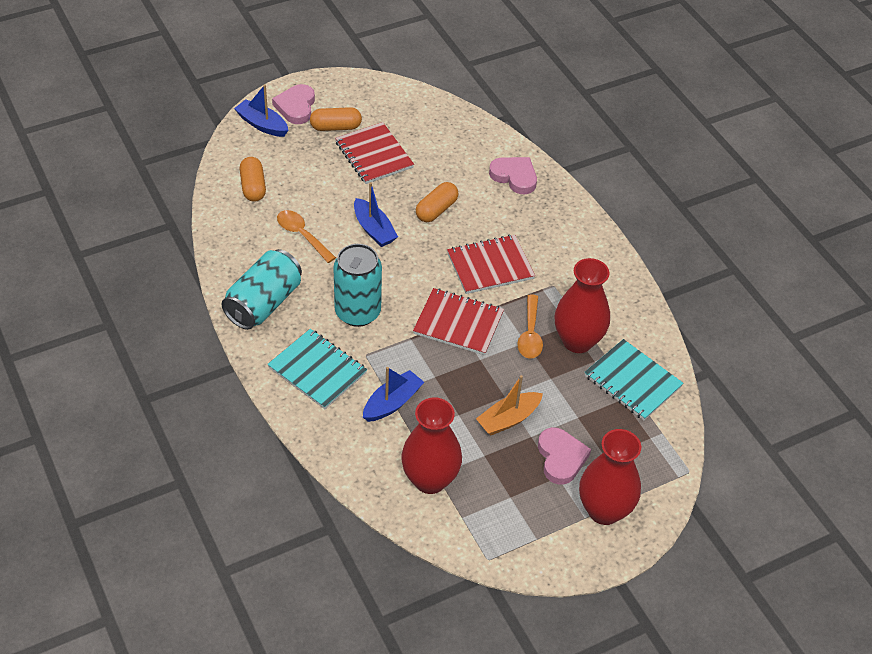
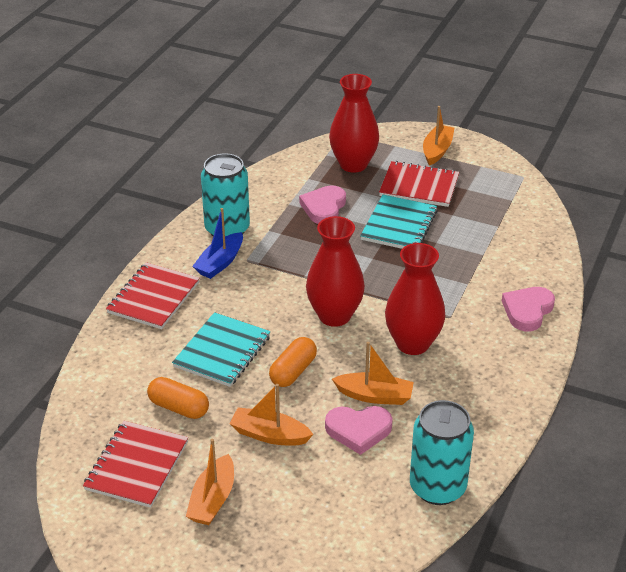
blue boat: 3 -> 1
orange boat: 1 -> 4
orange capsule: 3 -> 2
orange spoon: 2 -> 0

